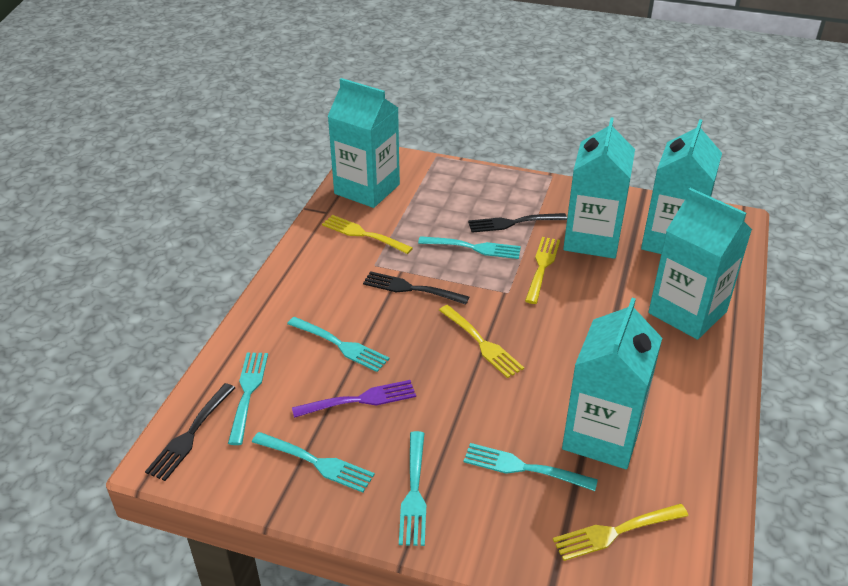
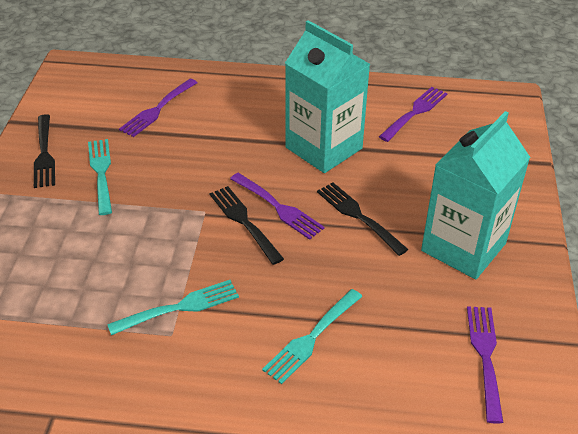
purple fork: 1 -> 4
turquoise carton: 5 -> 2
turquoise fork: 6 -> 3
yellow fork: 4 -> 0

